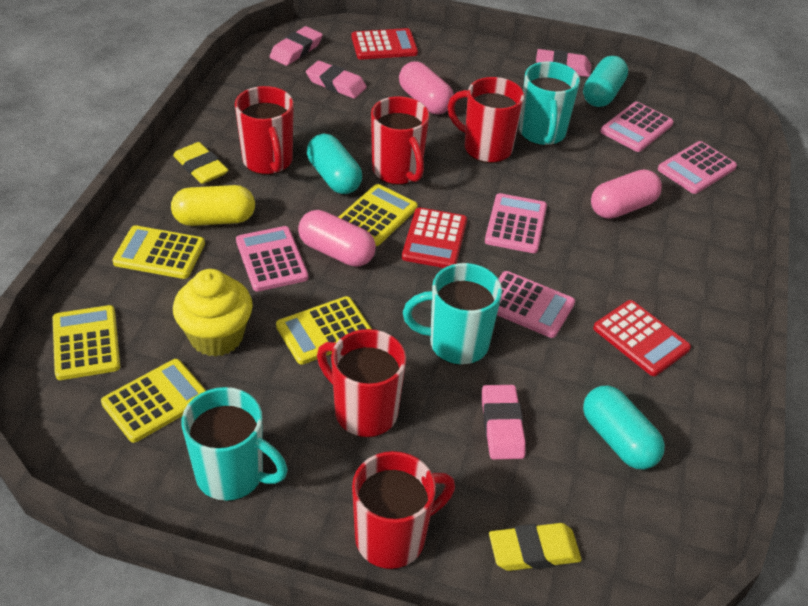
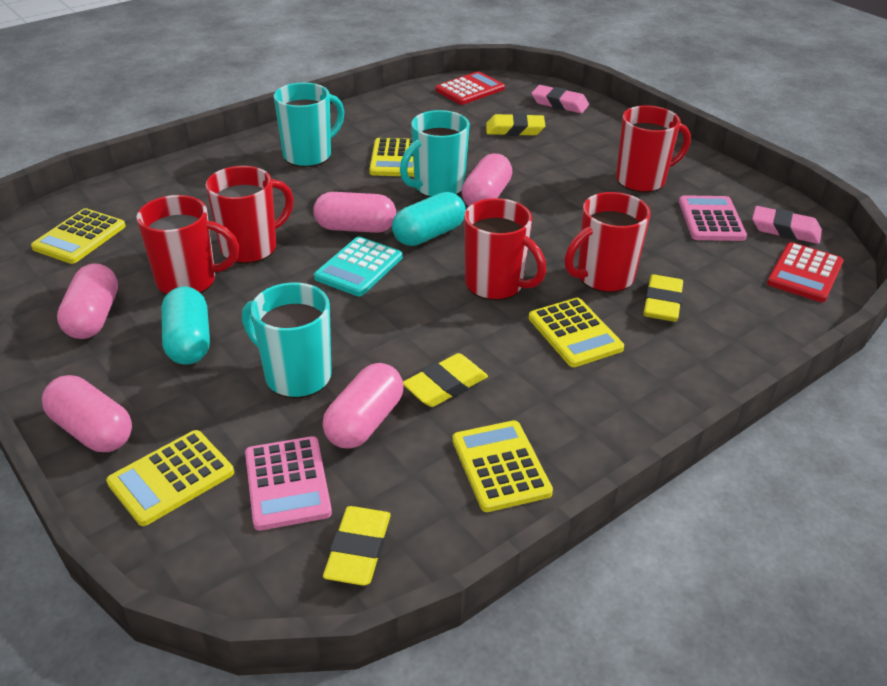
pink calculator: 5 -> 2
pink capsule: 3 -> 5
pink eraser: 4 -> 2
red calculator: 3 -> 2
turquoise calculator: 0 -> 1
turquoise capsule: 3 -> 2
yellow capsule: 1 -> 0
yellow cupcake: 1 -> 0
yellow eraser: 2 -> 4

